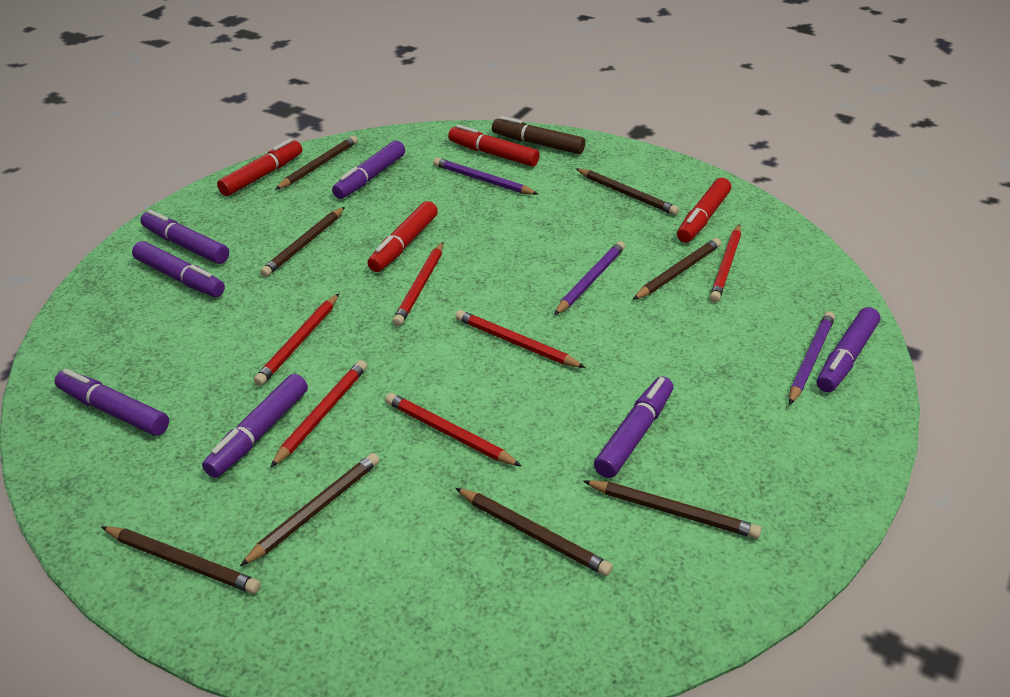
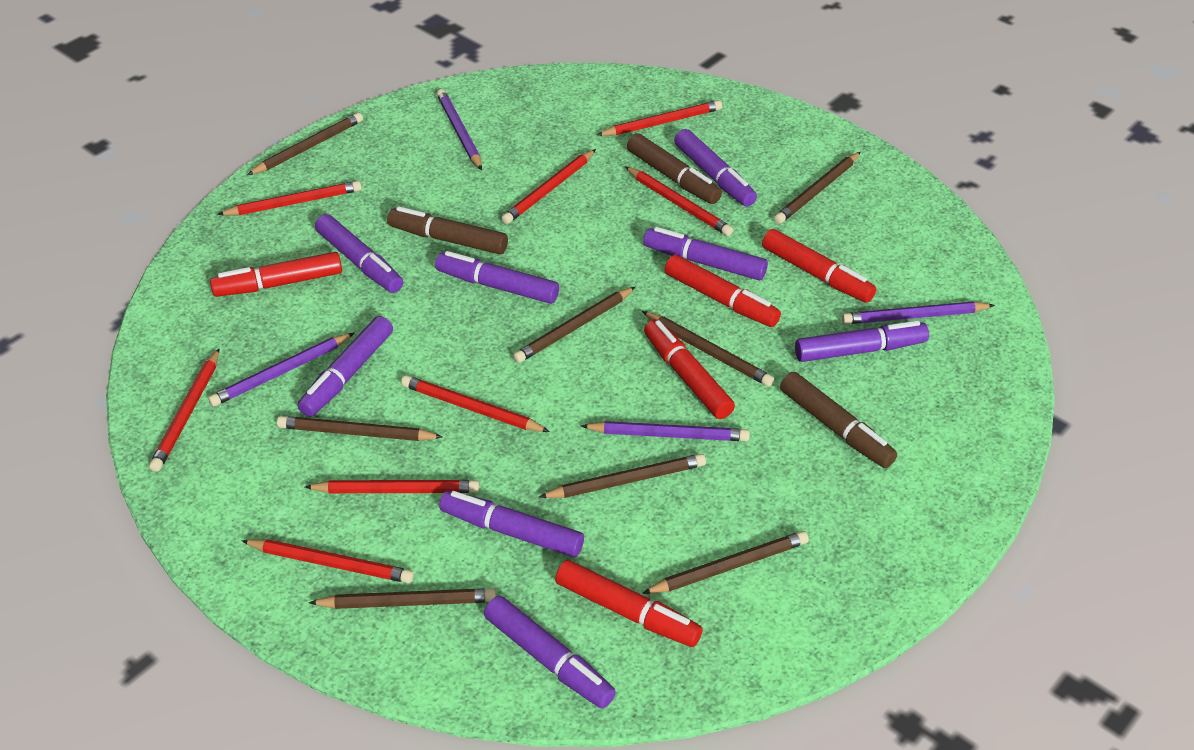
brown marker: 1 -> 3
purple marker: 7 -> 8
purple pencil: 3 -> 4
red marker: 4 -> 5
red pencil: 6 -> 8

